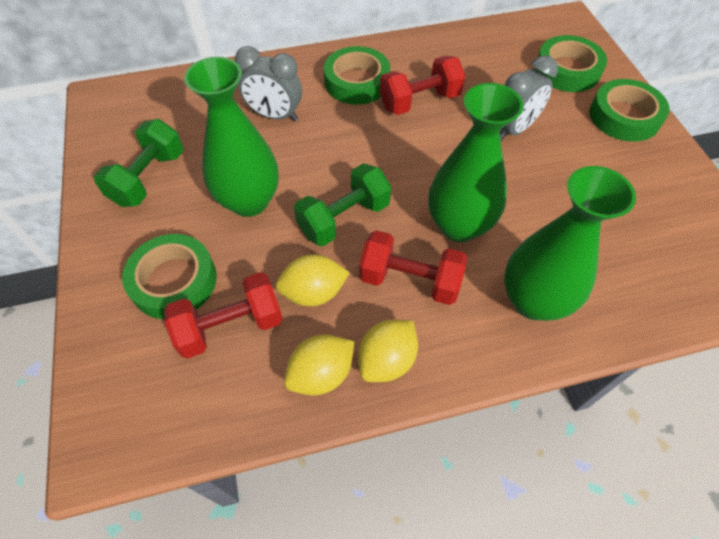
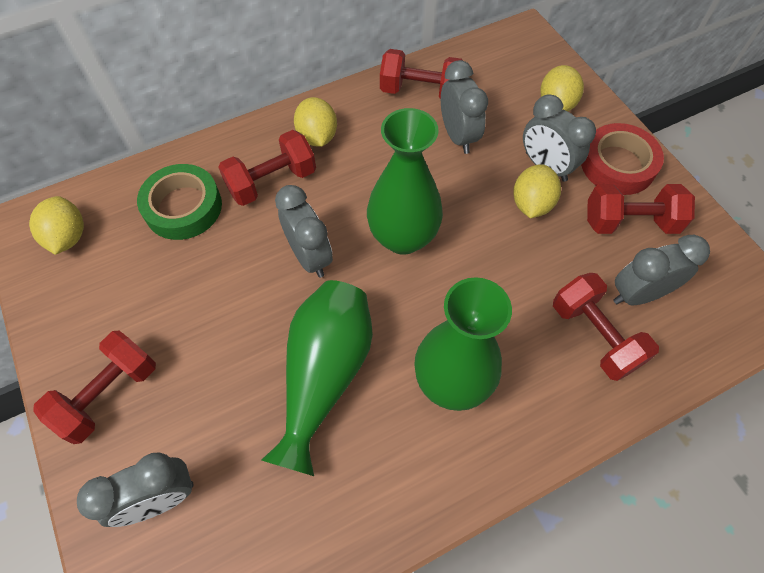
green dumbbell: 2 -> 0
green tape: 4 -> 1
grey clock: 2 -> 5
red dumbbell: 3 -> 5
red tape: 0 -> 1
yellow lemon: 3 -> 4

